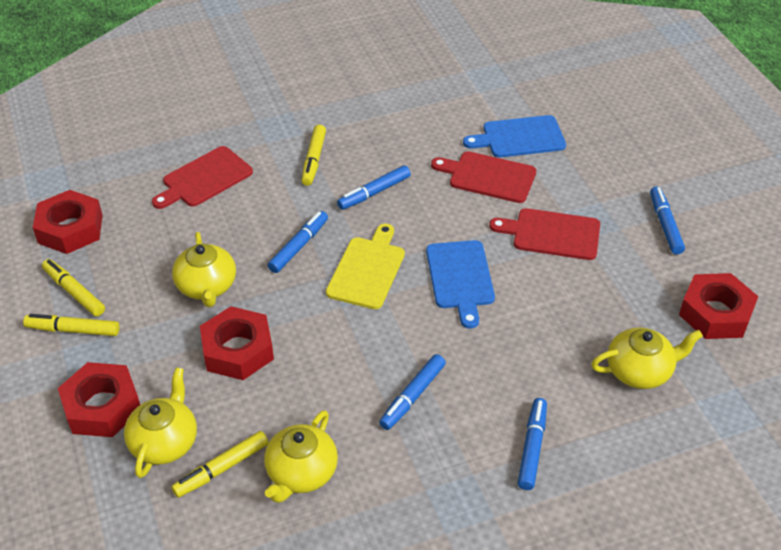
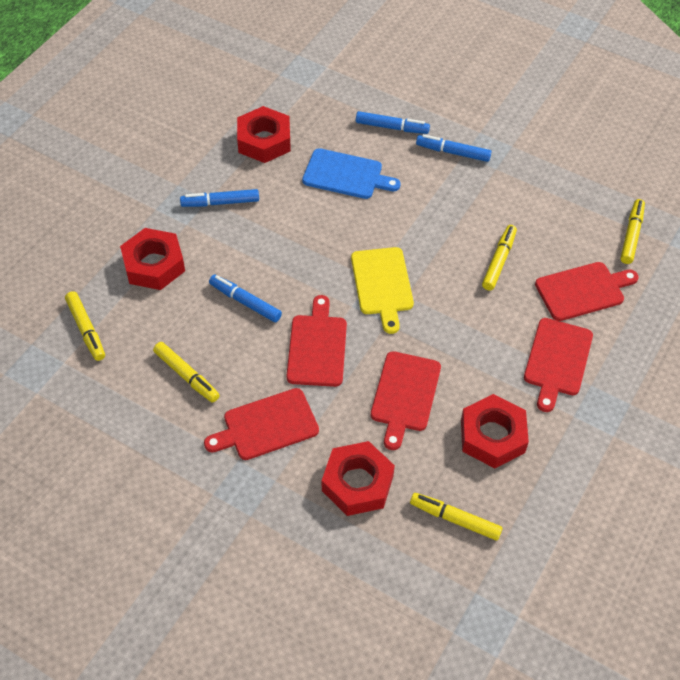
blue cutting board: 2 -> 1
blue marker: 5 -> 4
red cutting board: 3 -> 5
yellow marker: 4 -> 5
yellow teapot: 4 -> 0

